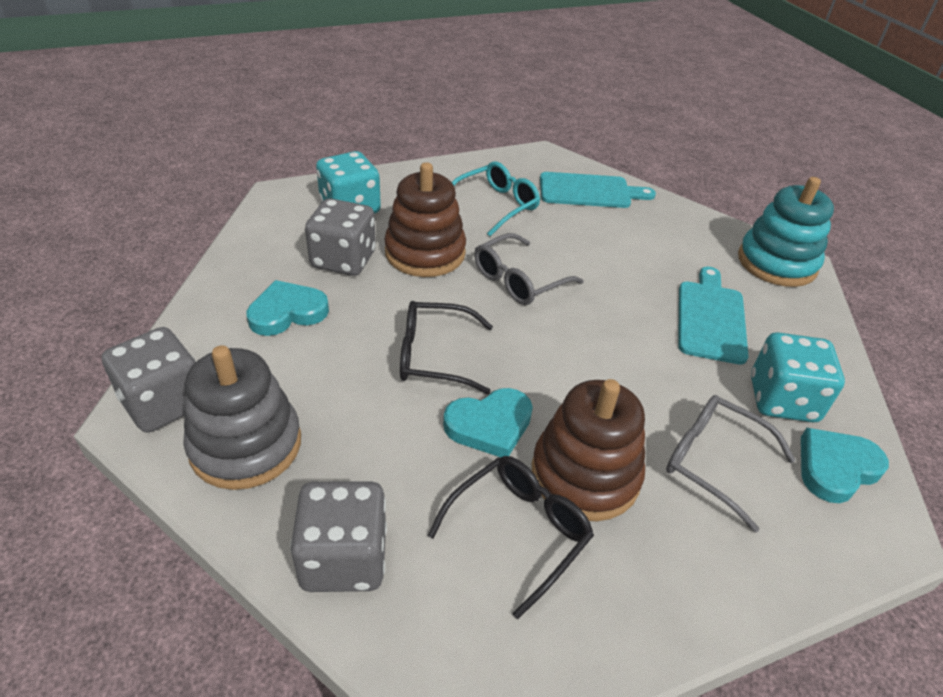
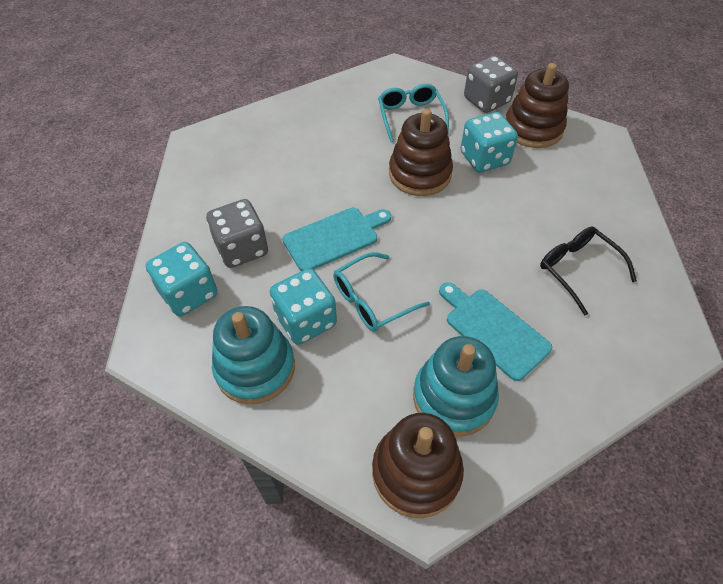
black glasses: 2 -> 1
brown stacking toy: 2 -> 3
grey dice: 3 -> 2
grey glasses: 2 -> 0
grey stacking toy: 1 -> 0
turquoise dice: 2 -> 3
turquoise glasses: 1 -> 2
turquoise heart: 3 -> 0
turquoise stacking toy: 1 -> 2

